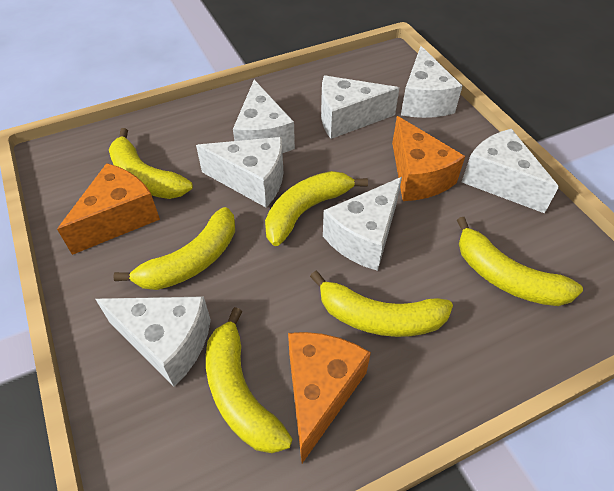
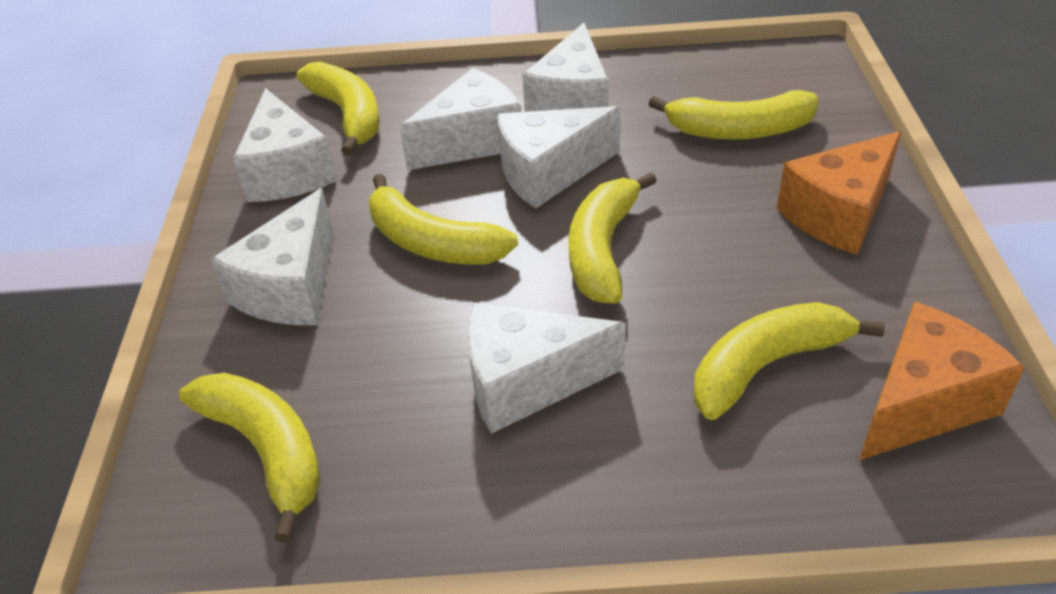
orange cheese: 3 -> 2
white cheese: 7 -> 6

